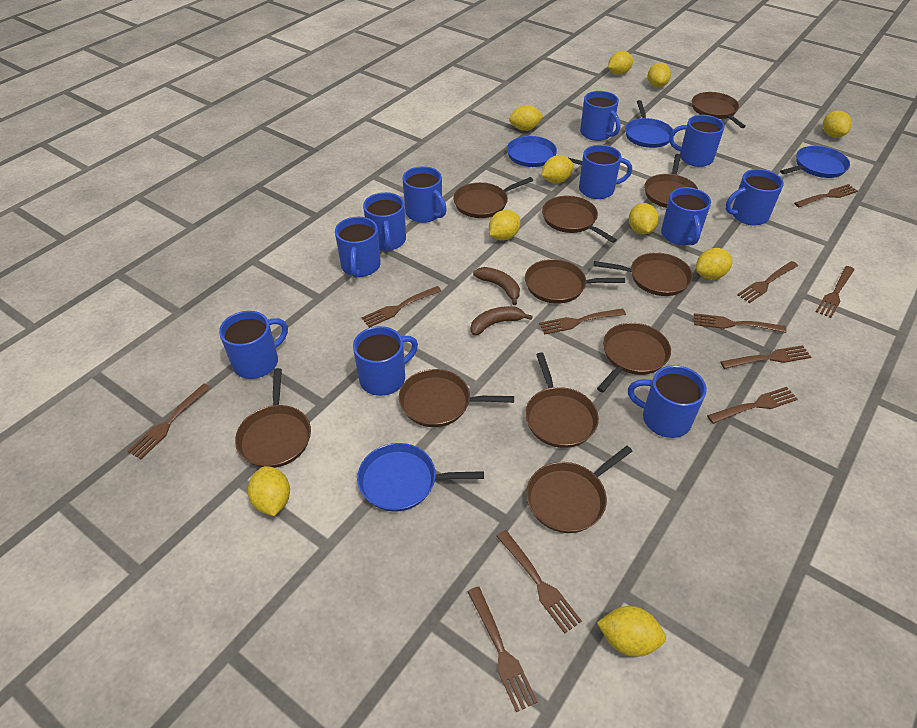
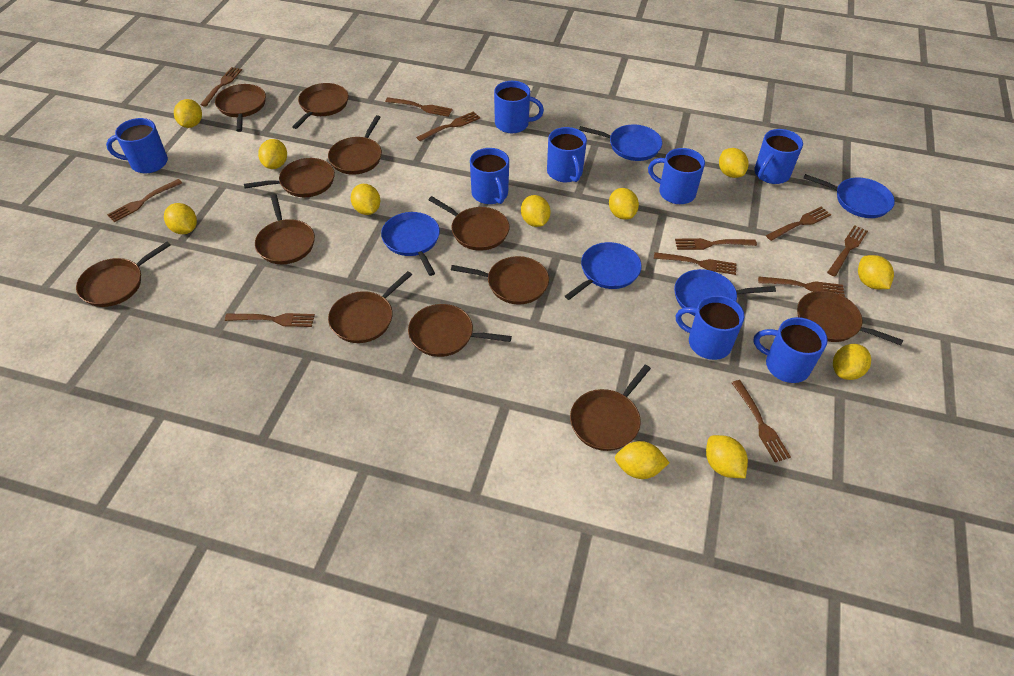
blue mug: 11 -> 8
blue pan: 4 -> 5
brown banana: 2 -> 0
brown pan: 11 -> 12
yellow lemon: 10 -> 11

